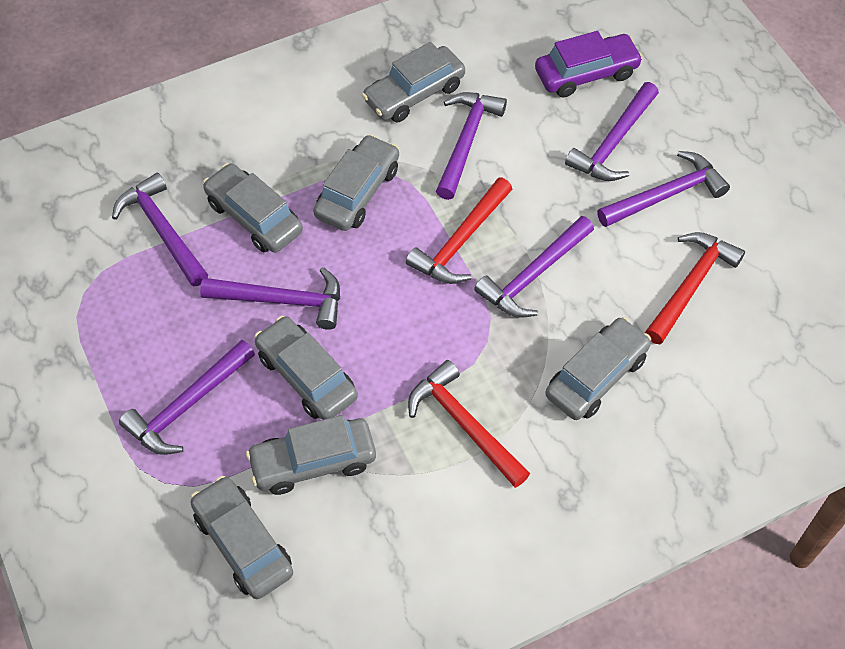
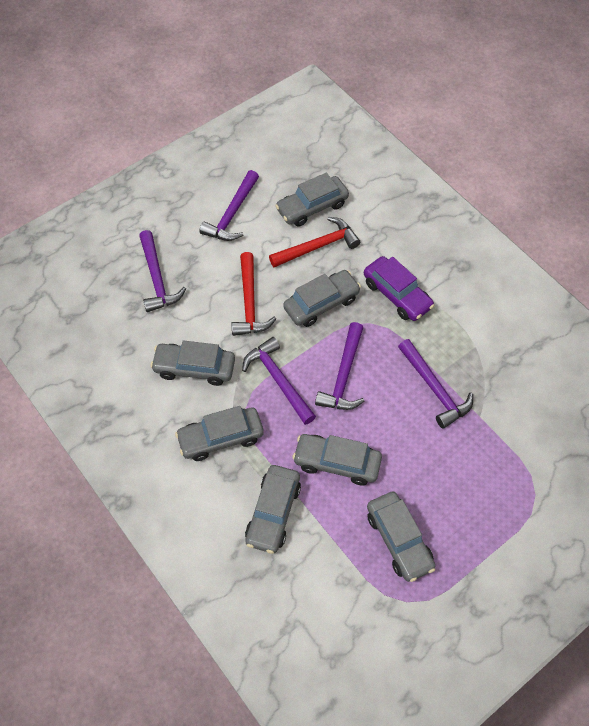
purple hammer: 7 -> 5
red hammer: 3 -> 2

